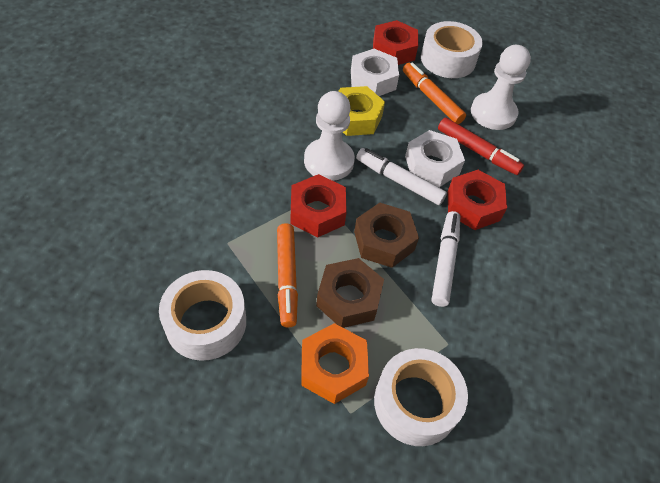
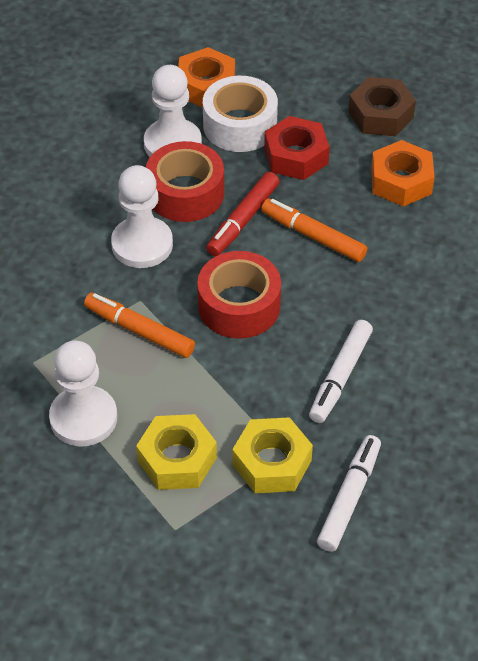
brown nut: 2 -> 1
orange nut: 1 -> 2
red nut: 3 -> 1
red tape: 0 -> 2
white nut: 2 -> 0
white pawn: 2 -> 3
white tape: 3 -> 1
yellow nut: 1 -> 2

